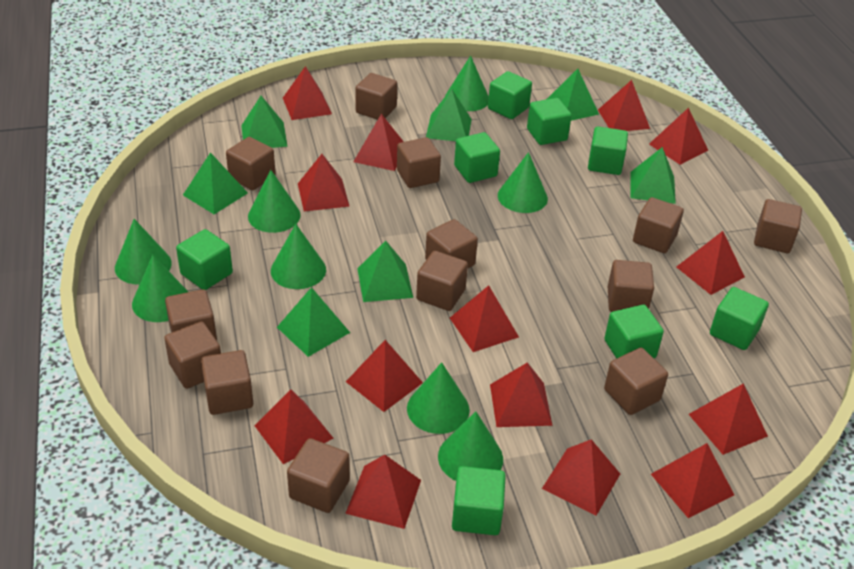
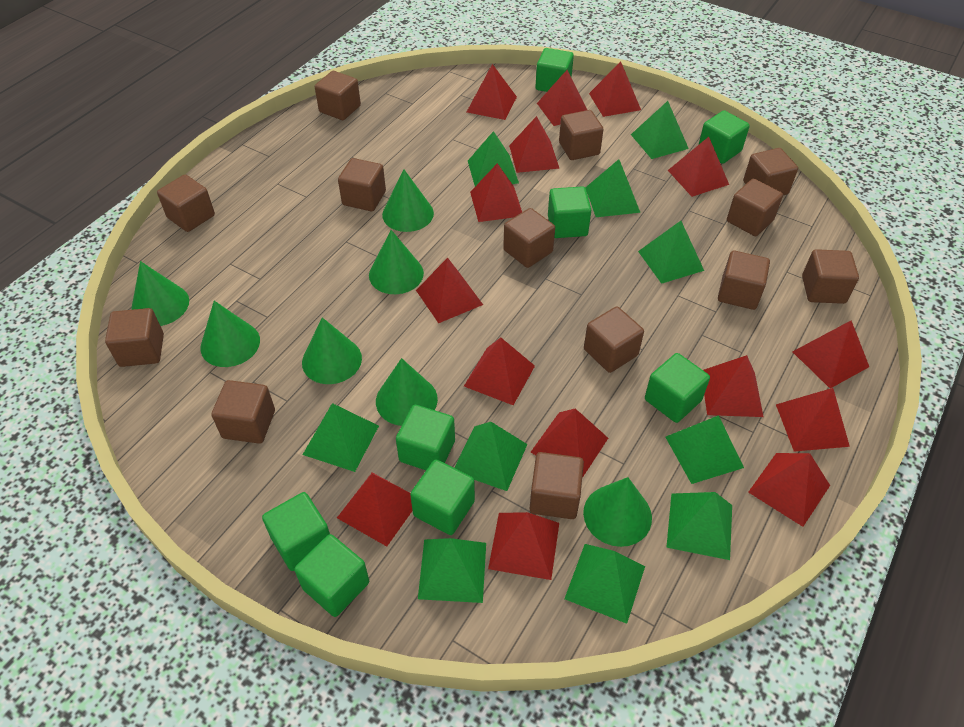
green cone: 8 -> 7
green pyramid: 7 -> 10
red pyramid: 14 -> 15

